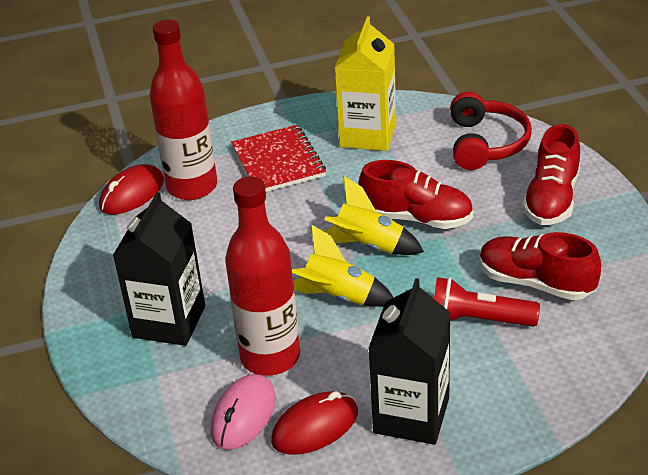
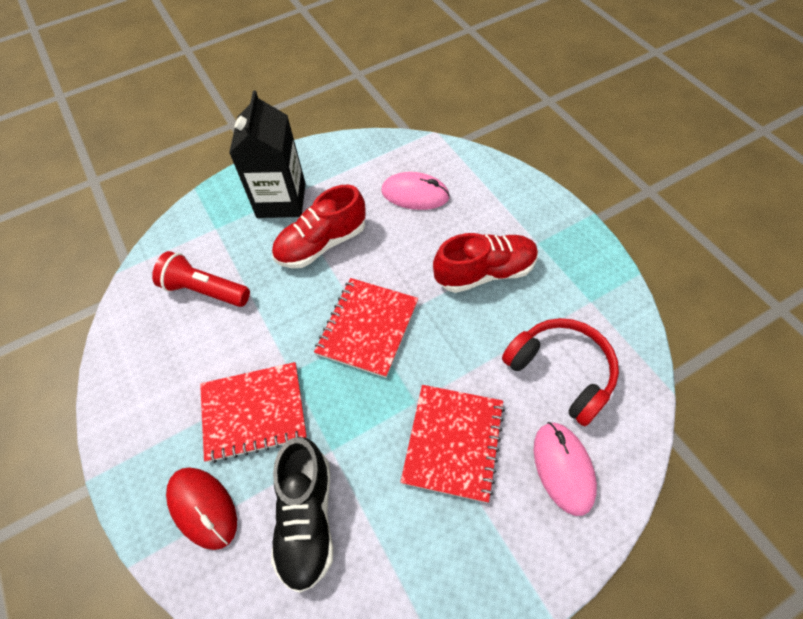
black carton: 2 -> 1
black shoe: 0 -> 1
pink mouse: 1 -> 2
red bottle: 2 -> 0
red mouse: 2 -> 1
red notebook: 1 -> 3
red shoe: 3 -> 2
yellow carton: 1 -> 0
yellow rocket: 2 -> 0

